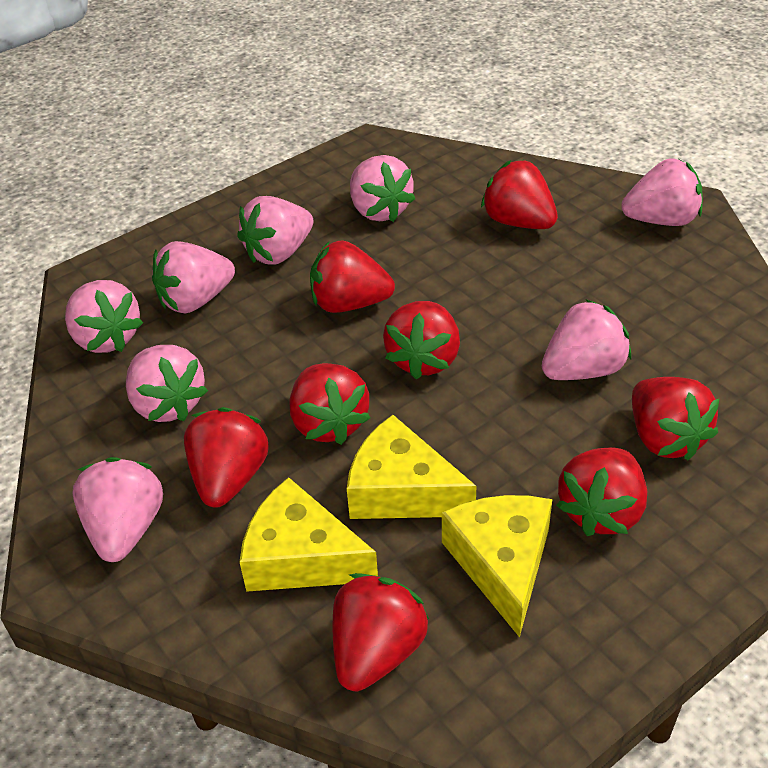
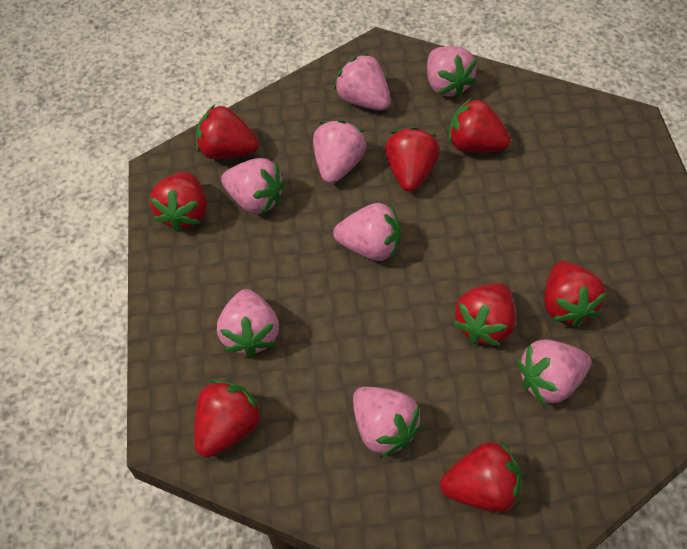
yellow cheese: 3 -> 0

